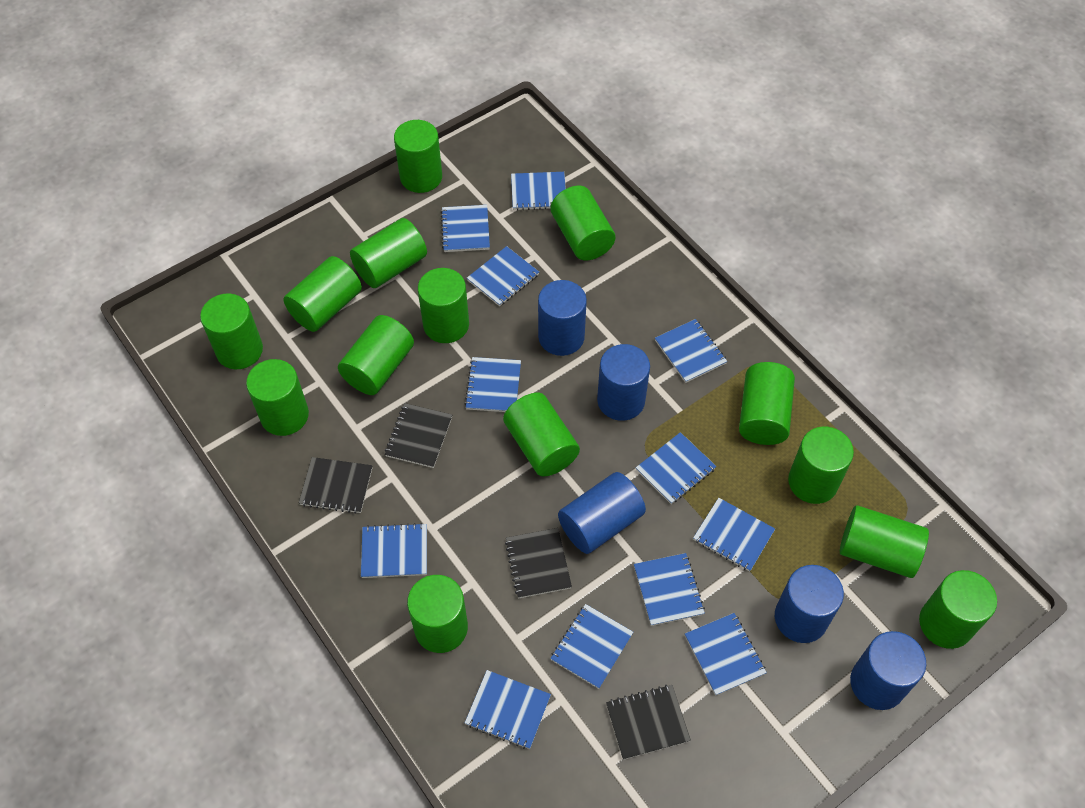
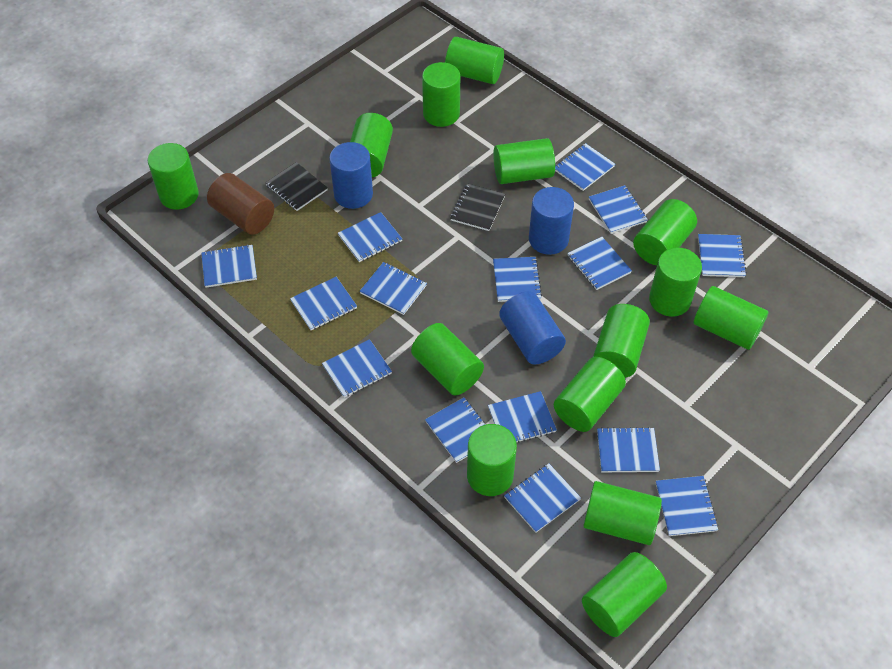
black notebook: 4 -> 2
blue cylinder: 5 -> 3
blue notebook: 12 -> 15
brown cylinder: 0 -> 1

